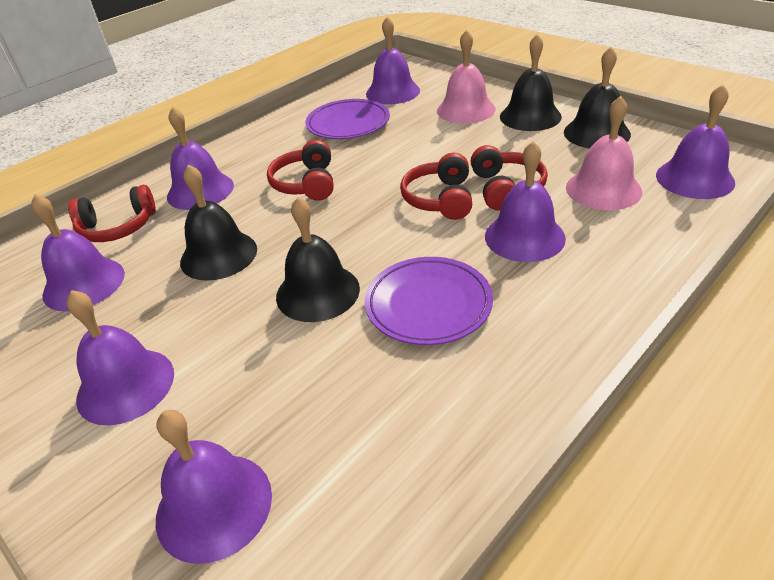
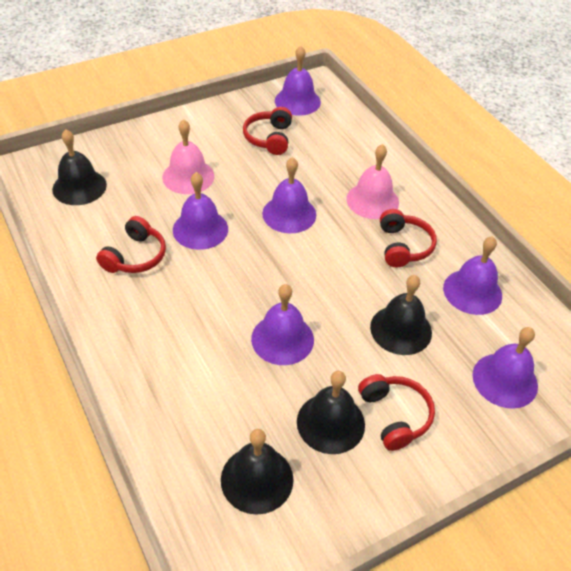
purple bell: 7 -> 6
purple plate: 2 -> 0

